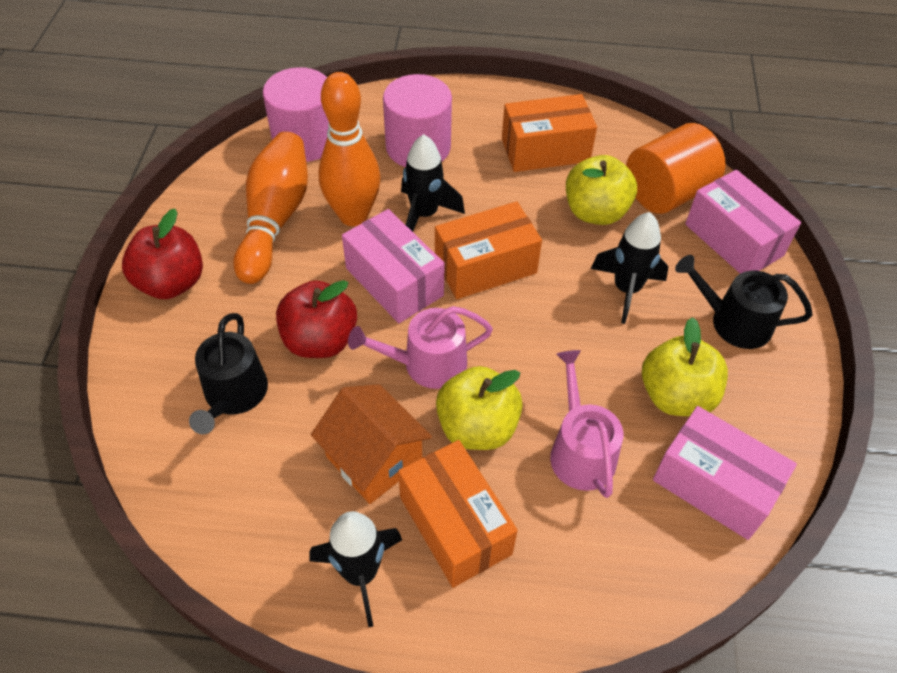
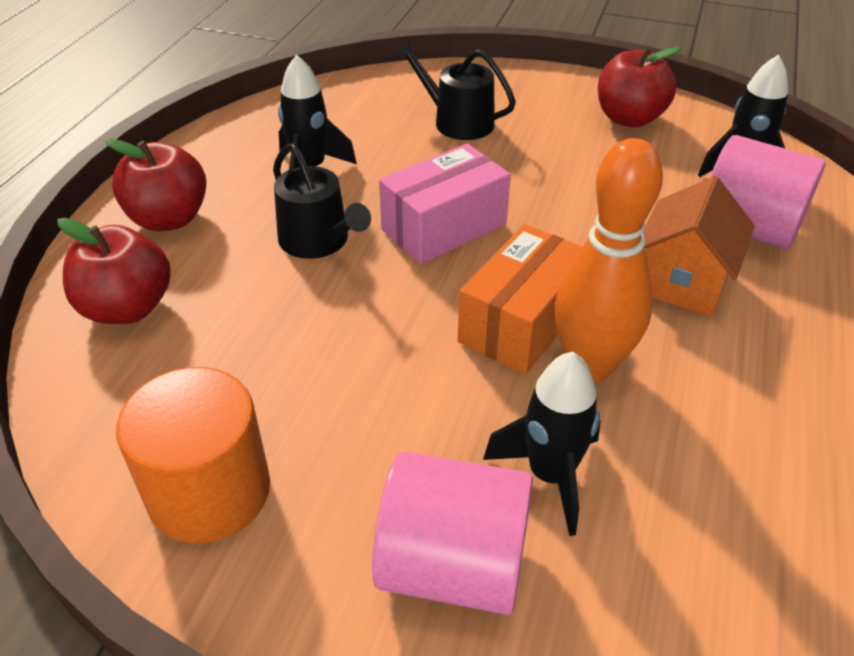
orange bowling pin: 2 -> 1
orange box: 3 -> 1
pink box: 3 -> 1
pink watering can: 2 -> 0
red apple: 2 -> 3
yellow apple: 3 -> 0

